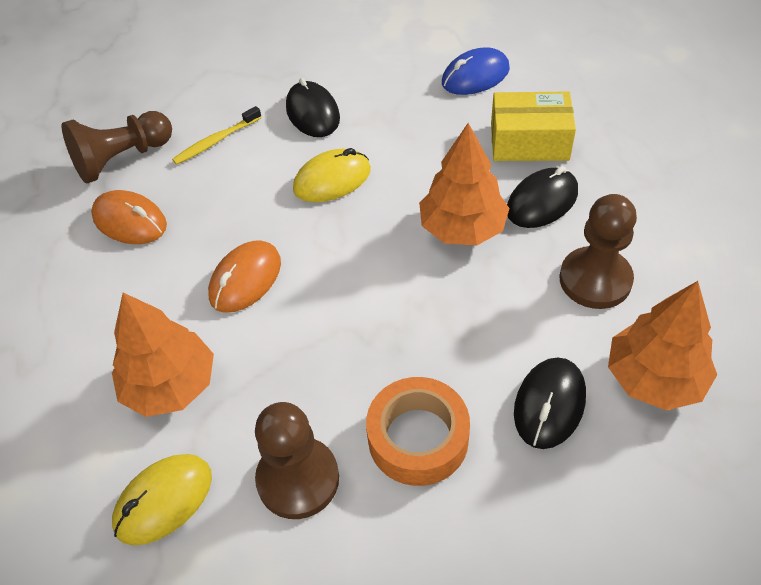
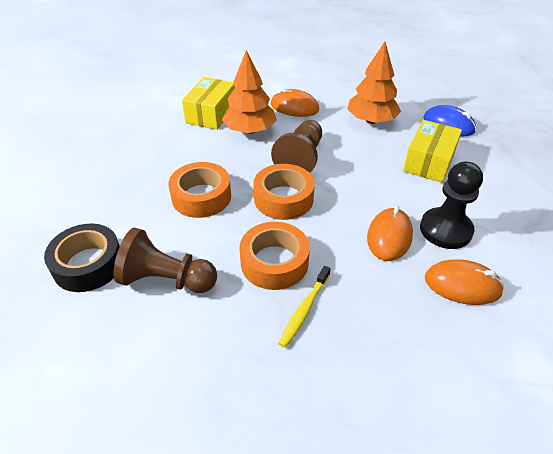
black mouse: 3 -> 0
black pawn: 0 -> 1
black tape: 0 -> 1
brown pawn: 3 -> 2
orange mouse: 2 -> 3
orange tape: 1 -> 3
orange tree: 3 -> 2
yellow box: 1 -> 2
yellow mouse: 2 -> 0

